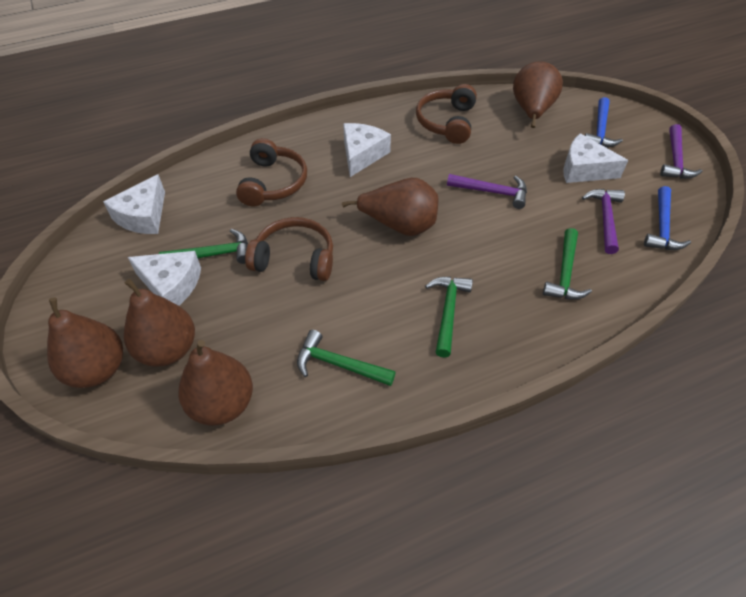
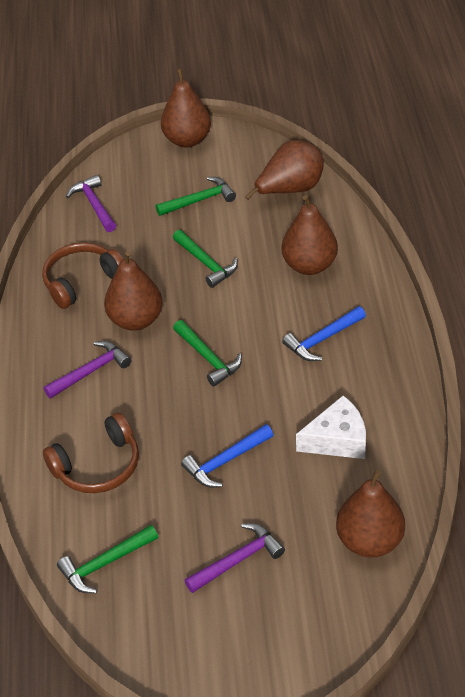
brown headphones: 3 -> 2
white cheese: 4 -> 1

